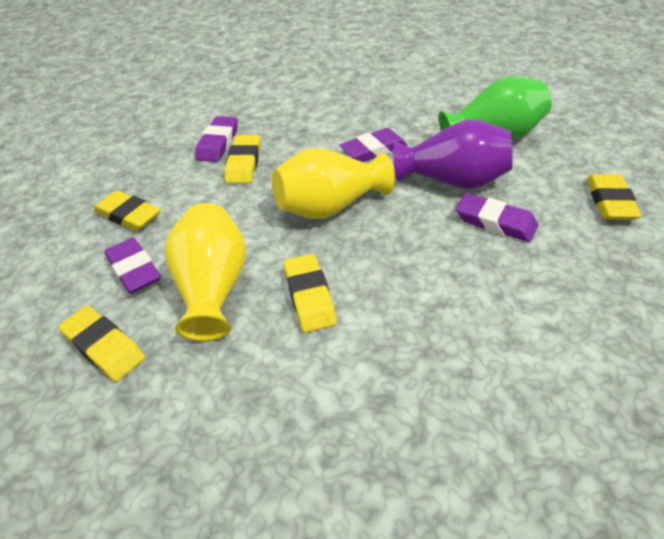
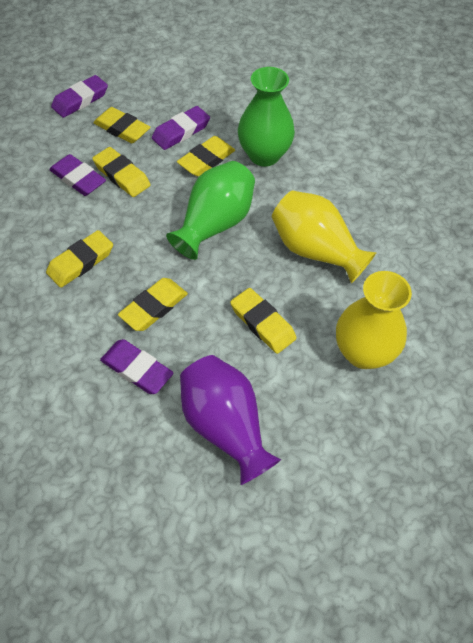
green vase: 1 -> 2
yellow eraser: 5 -> 6

